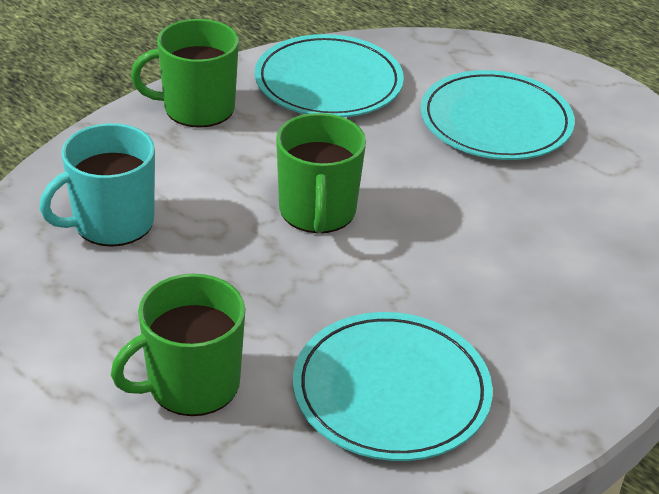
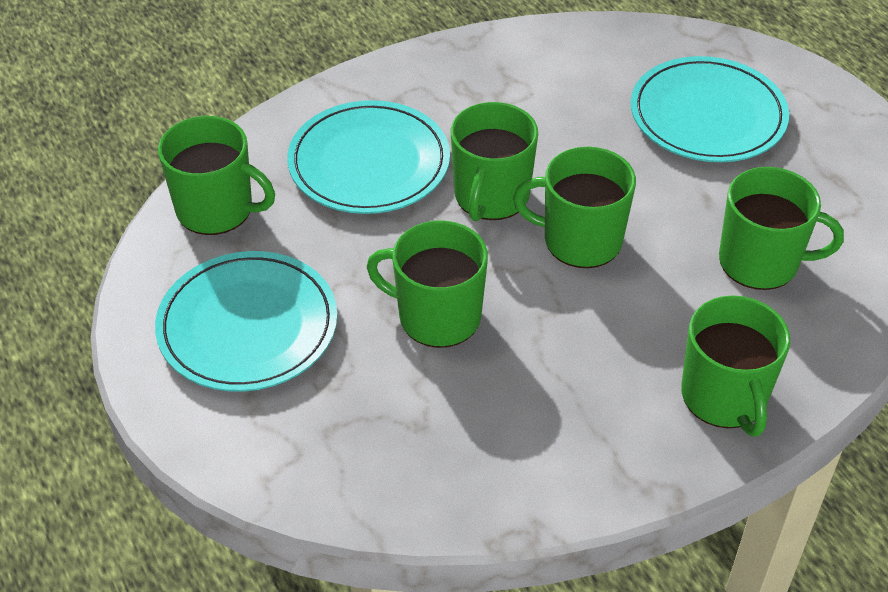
green mug: 3 -> 6
turquoise mug: 1 -> 0

